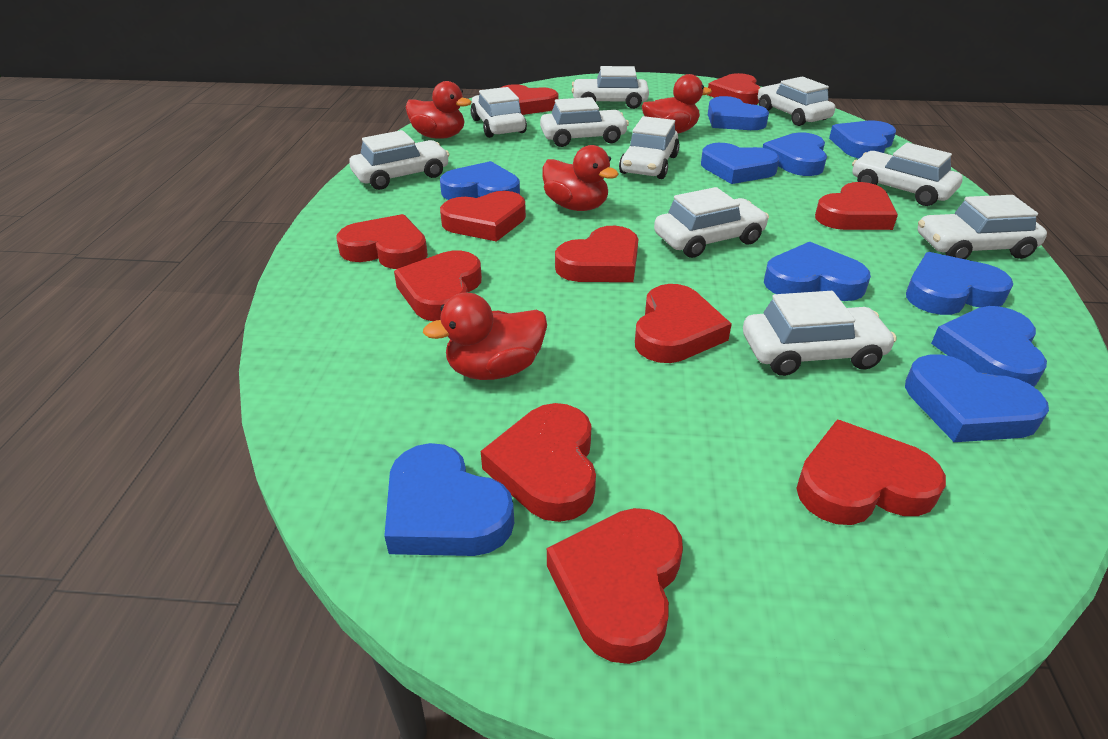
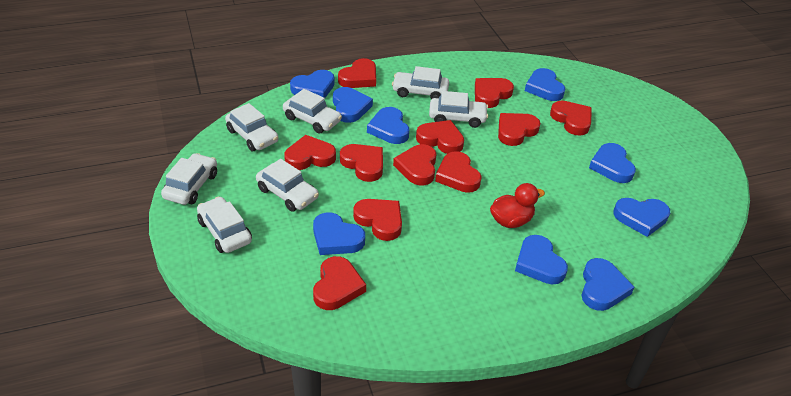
blue heart: 10 -> 9
red duck: 4 -> 1
white car: 10 -> 7

